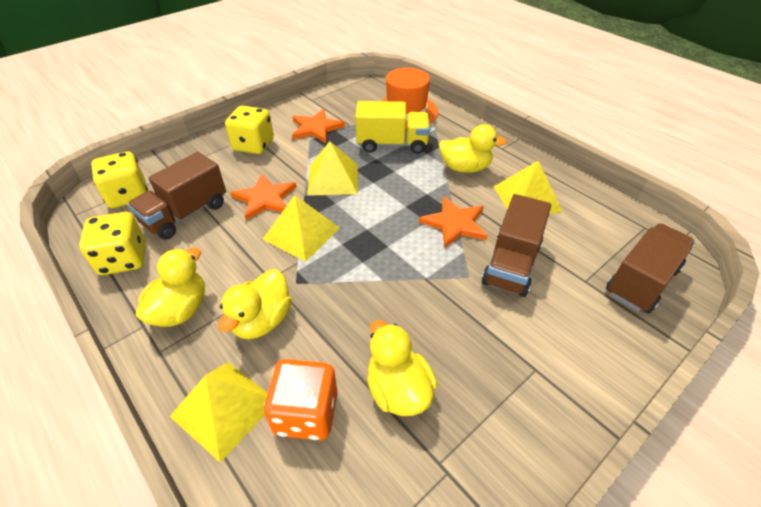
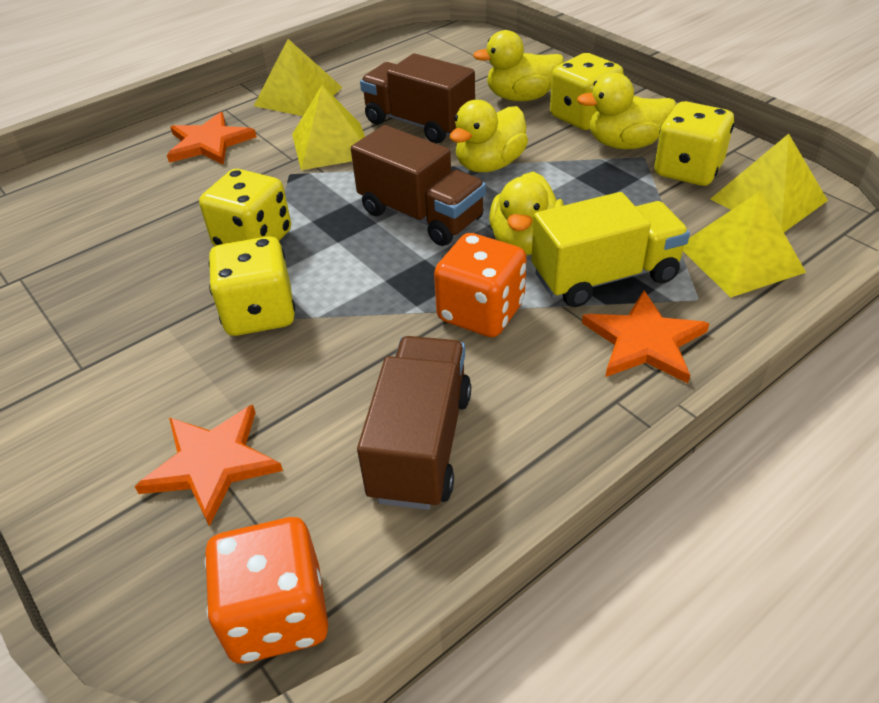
orange dice: 1 -> 2
orange hat: 1 -> 0
yellow dice: 3 -> 4

